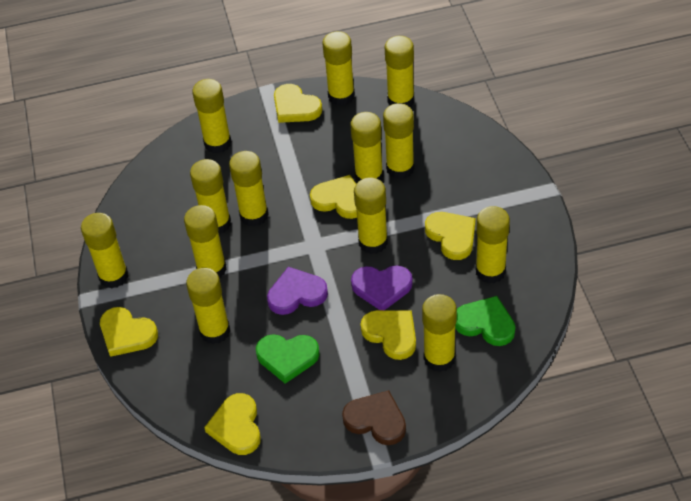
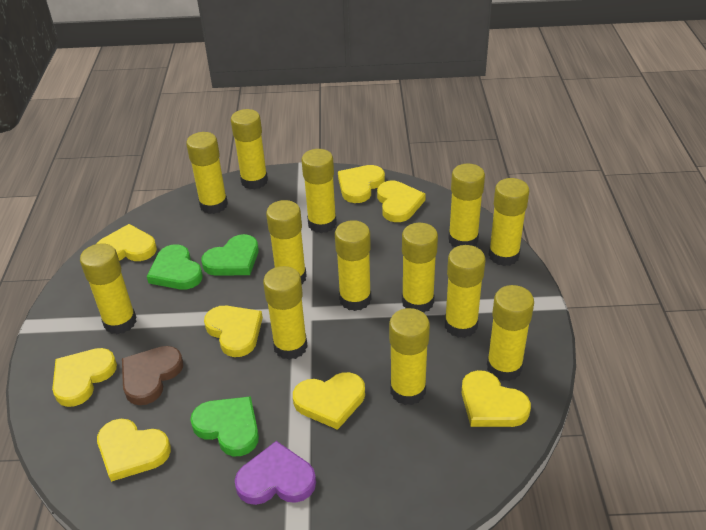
green heart: 2 -> 3
purple heart: 2 -> 1
yellow heart: 6 -> 8

